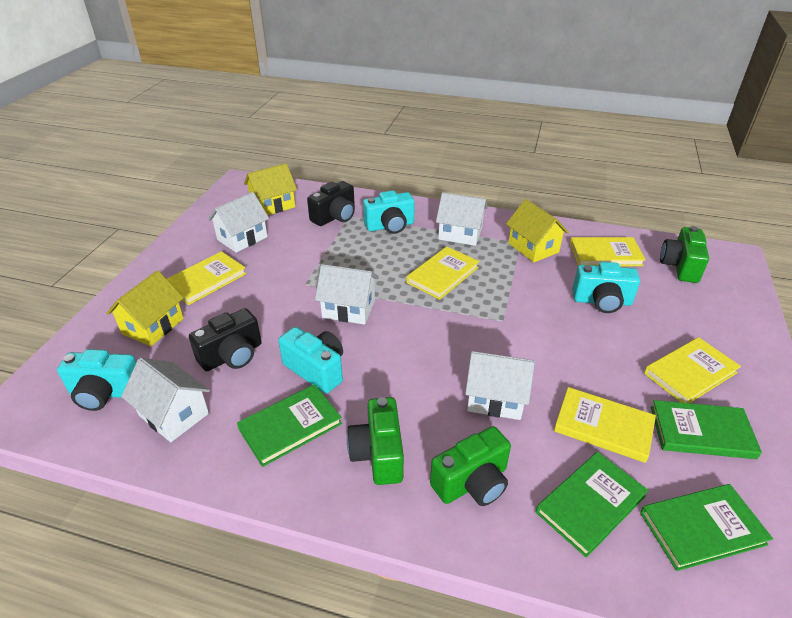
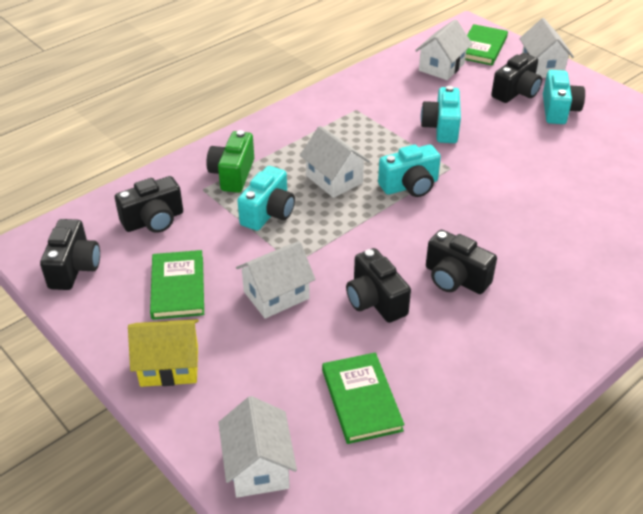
black camera: 2 -> 5
green book: 4 -> 3
green camera: 3 -> 1
yellow book: 5 -> 0
yellow house: 3 -> 1

